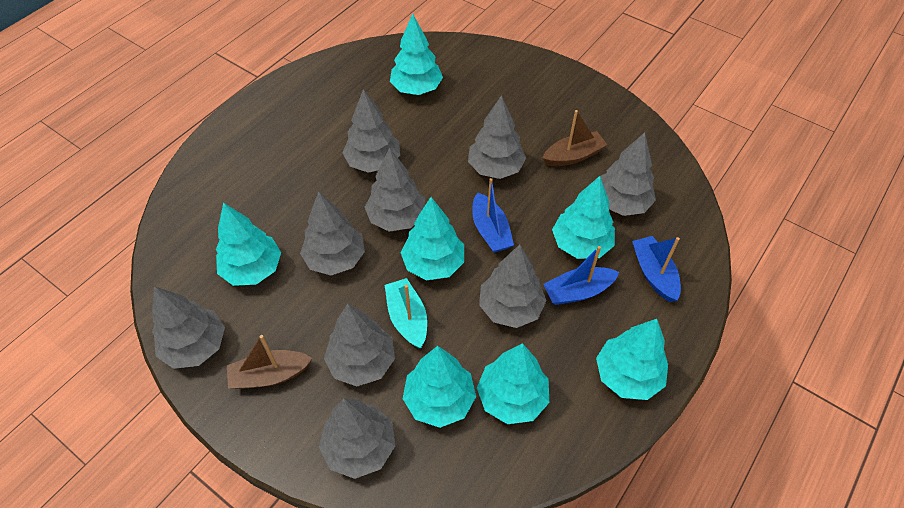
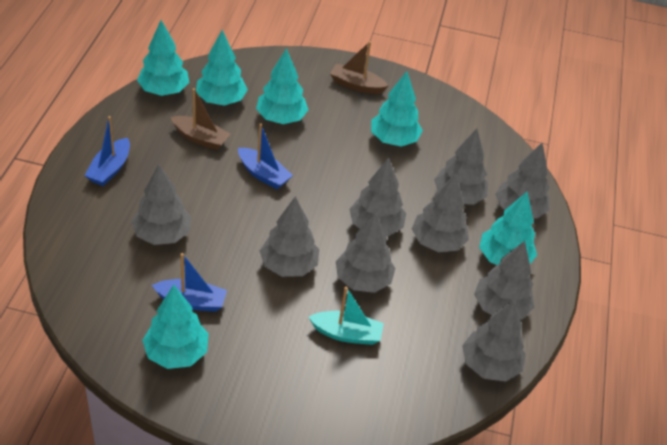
turquoise tree: 7 -> 6

